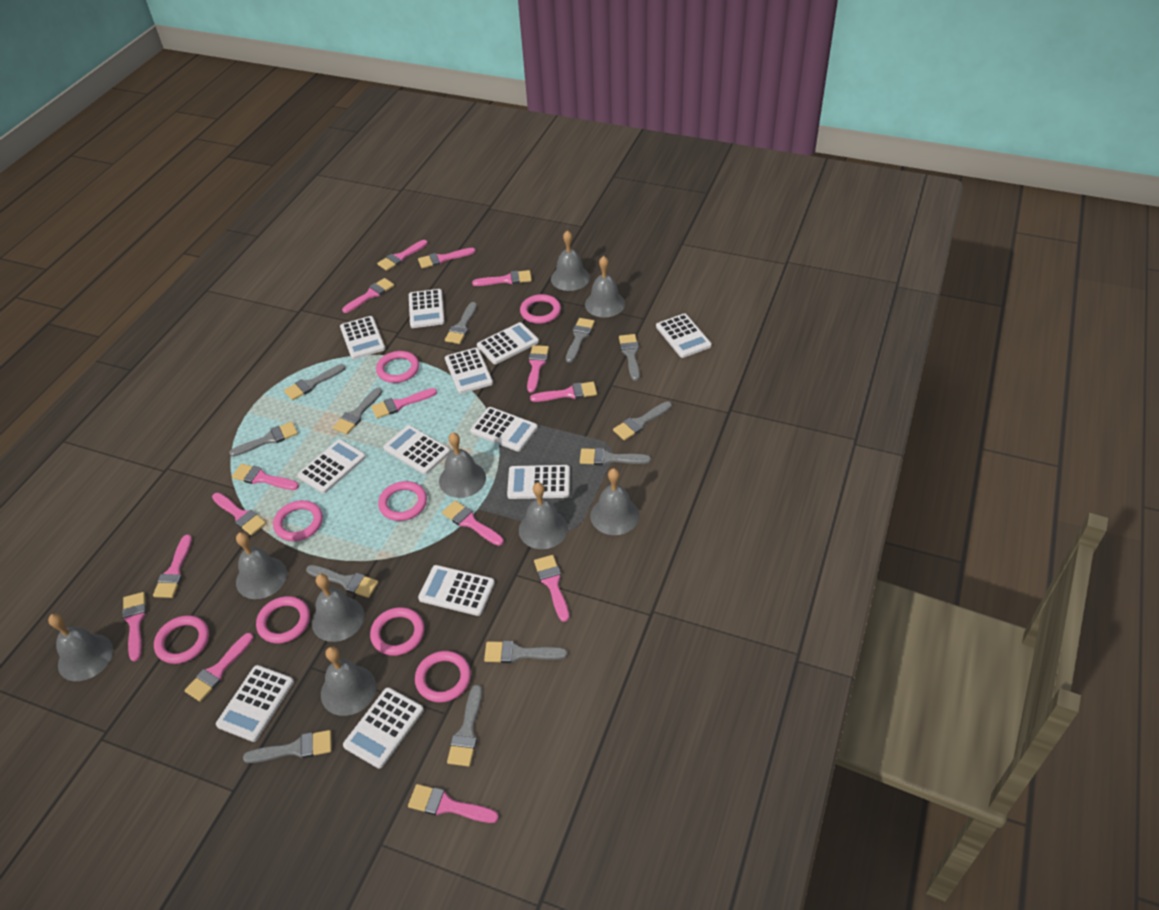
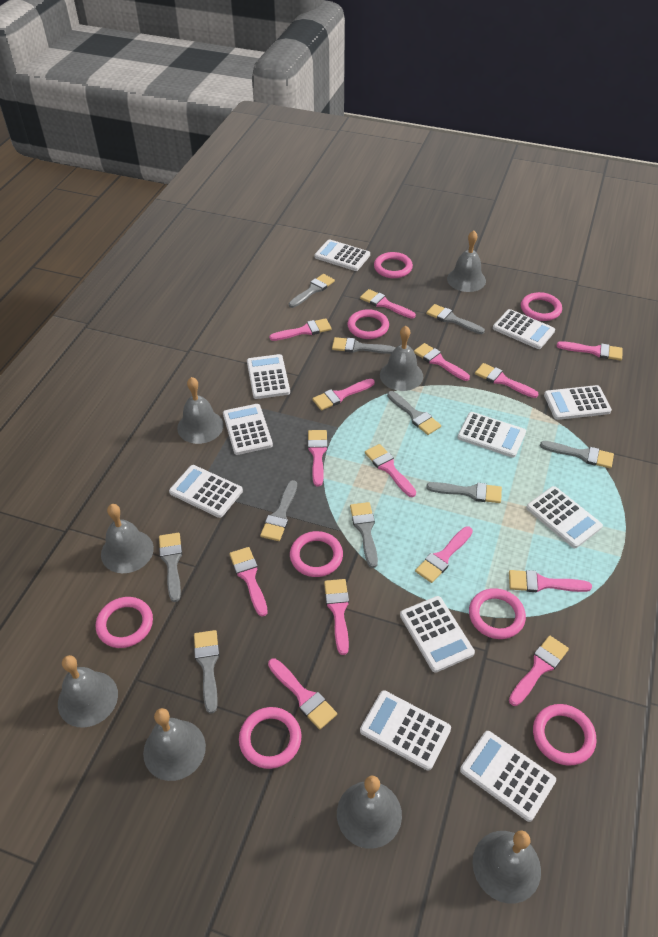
grey bell: 9 -> 8
grey brush: 12 -> 10
pink brush: 15 -> 14
white calculator: 12 -> 11

